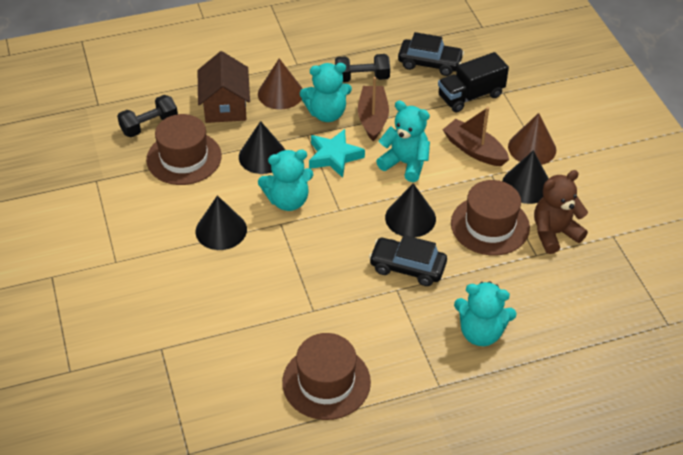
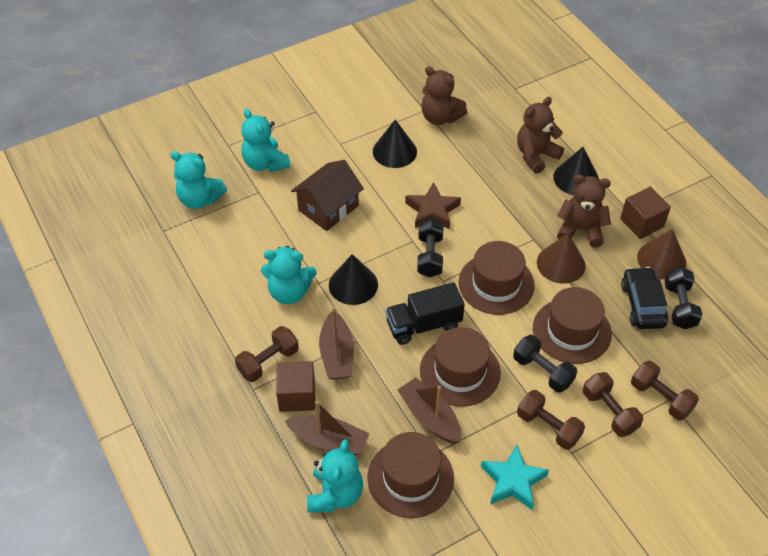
black car: 2 -> 1
black cone: 4 -> 3
black dumbbell: 2 -> 3
brown boat: 2 -> 3
brown cube: 0 -> 2
brown dumbbell: 0 -> 4
brown hat: 3 -> 4
brown star: 0 -> 1
brown teddy bear: 1 -> 3

